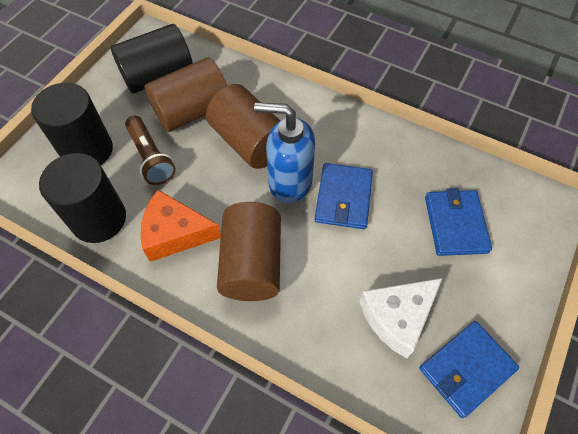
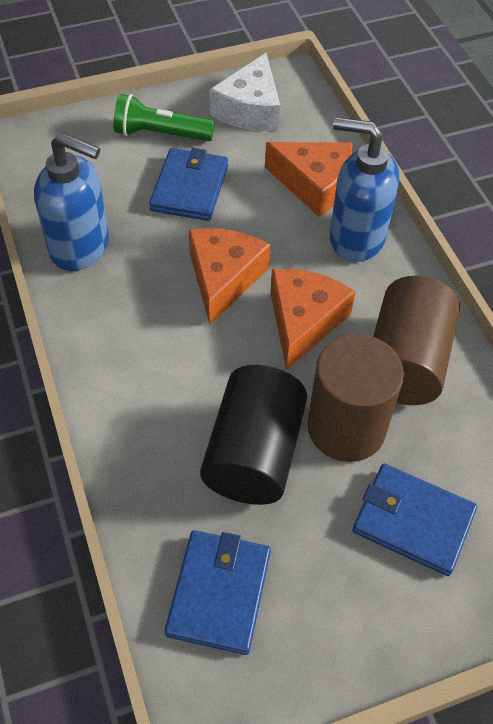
black cylinder: 3 -> 1
blue soap dispenser: 1 -> 2
brown cylinder: 3 -> 2
brown flashlight: 1 -> 0
green flashlight: 0 -> 1
orange cheese: 1 -> 3

